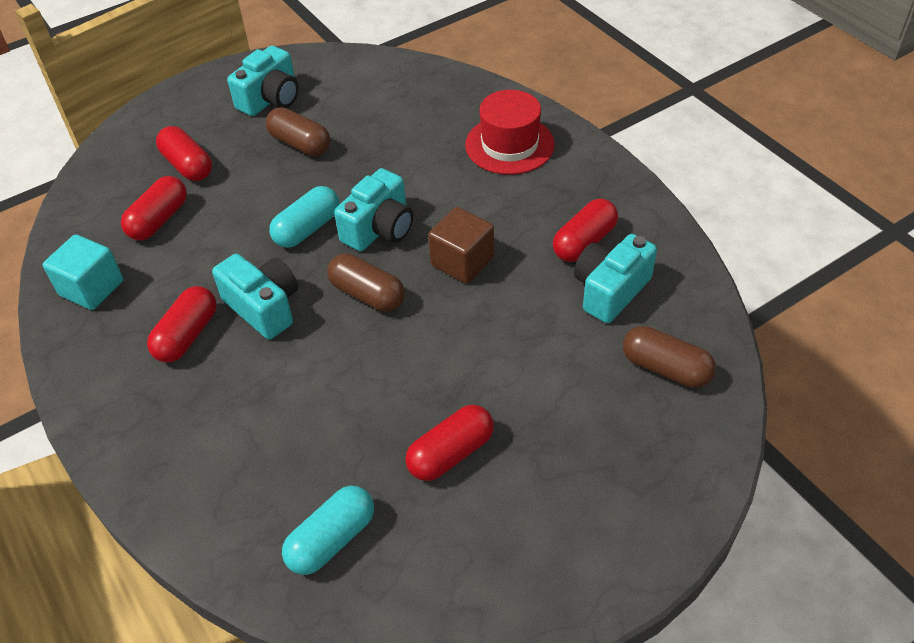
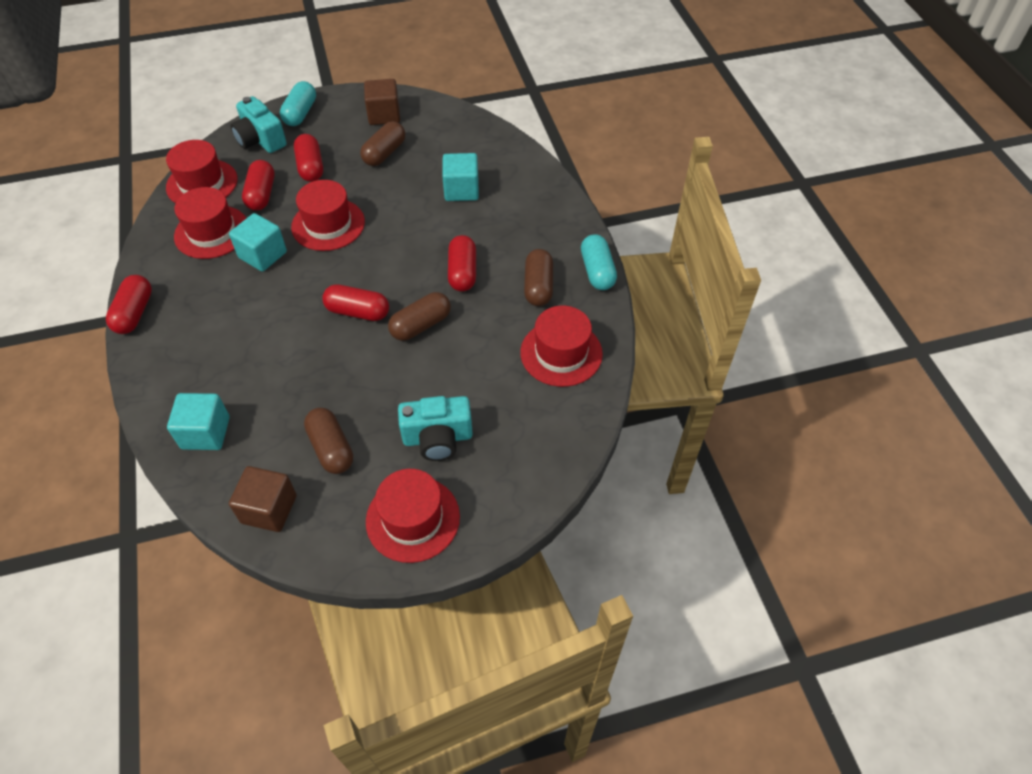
brown capsule: 3 -> 4
brown cube: 1 -> 2
red hat: 1 -> 5
turquoise camera: 4 -> 2
turquoise cube: 1 -> 3

